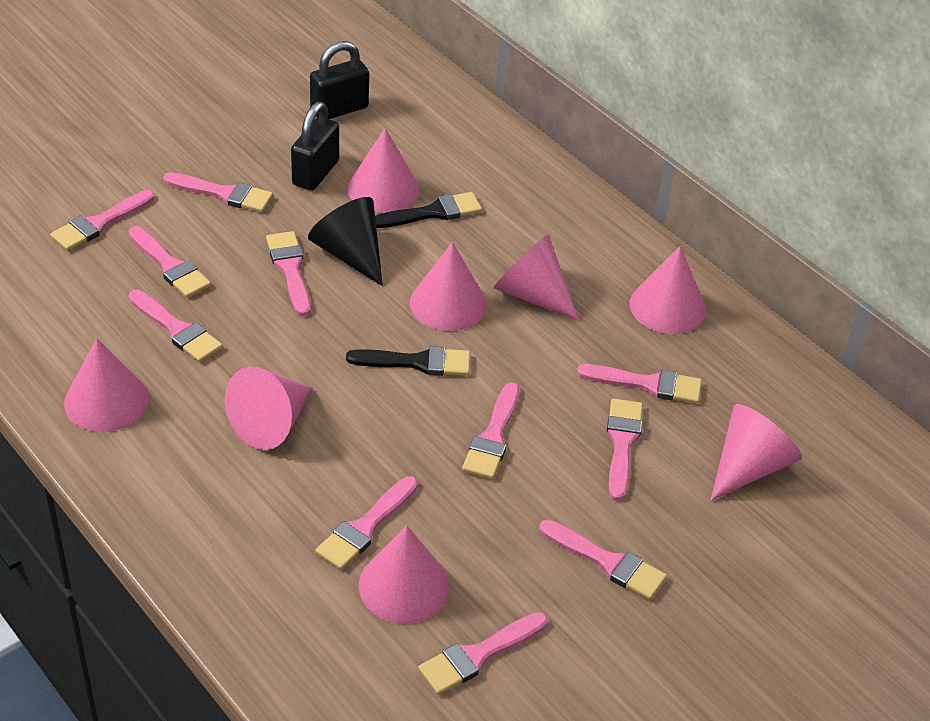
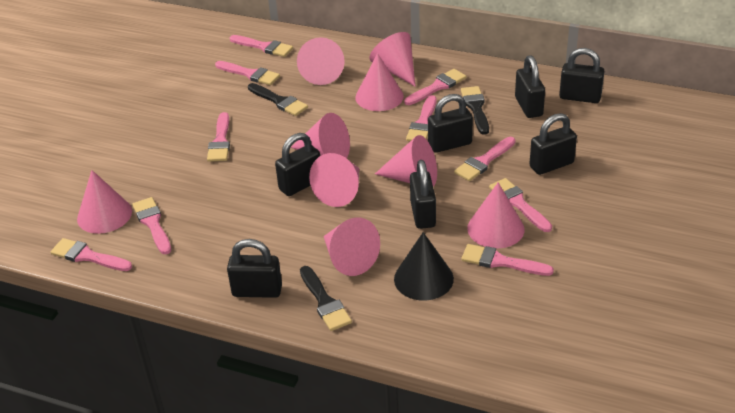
black brush: 2 -> 3
black padlock: 2 -> 7
pink brush: 11 -> 10
pink cone: 8 -> 9

